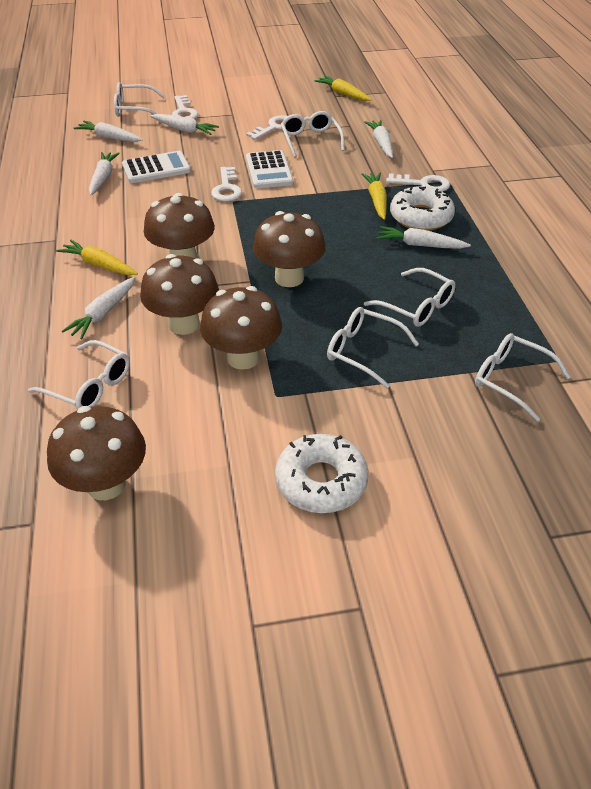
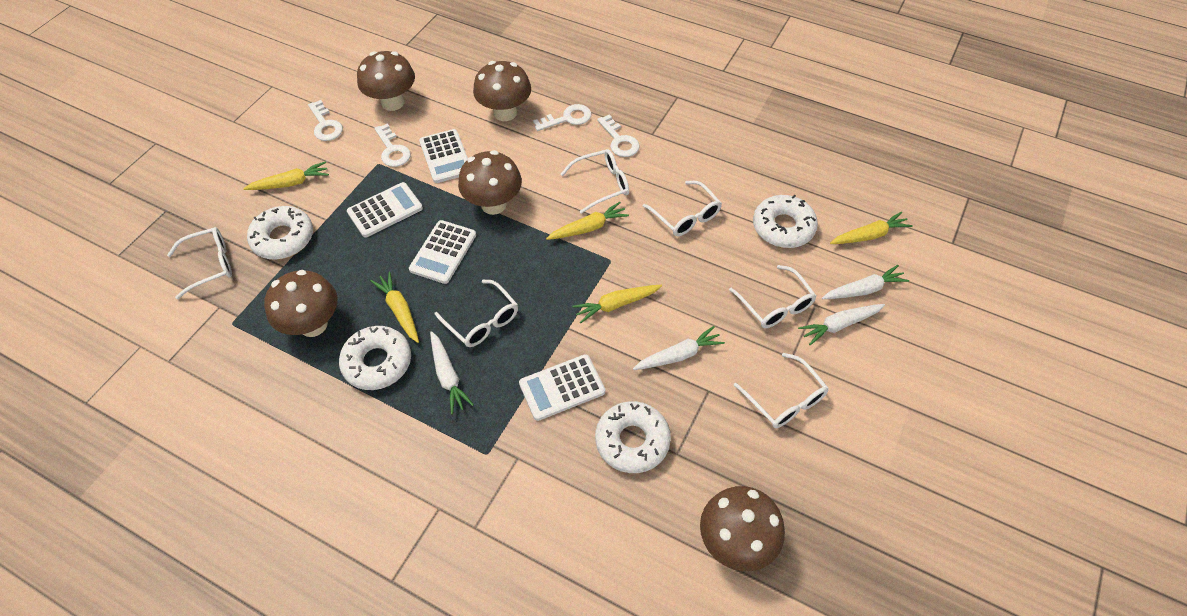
white calculator: 2 -> 4
white carrot: 6 -> 4
white donut: 2 -> 4
yellow carrot: 3 -> 5

